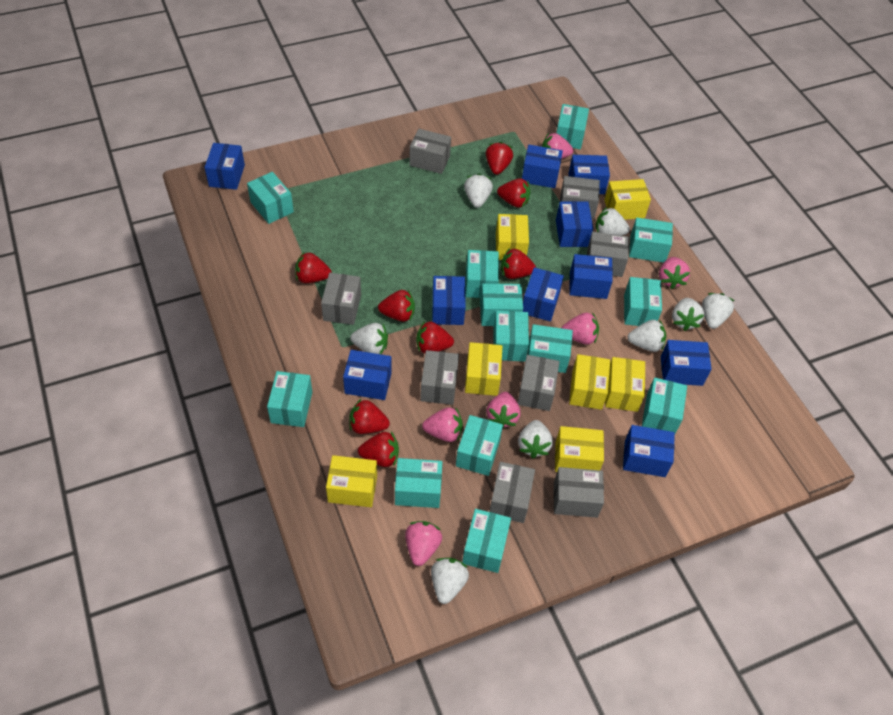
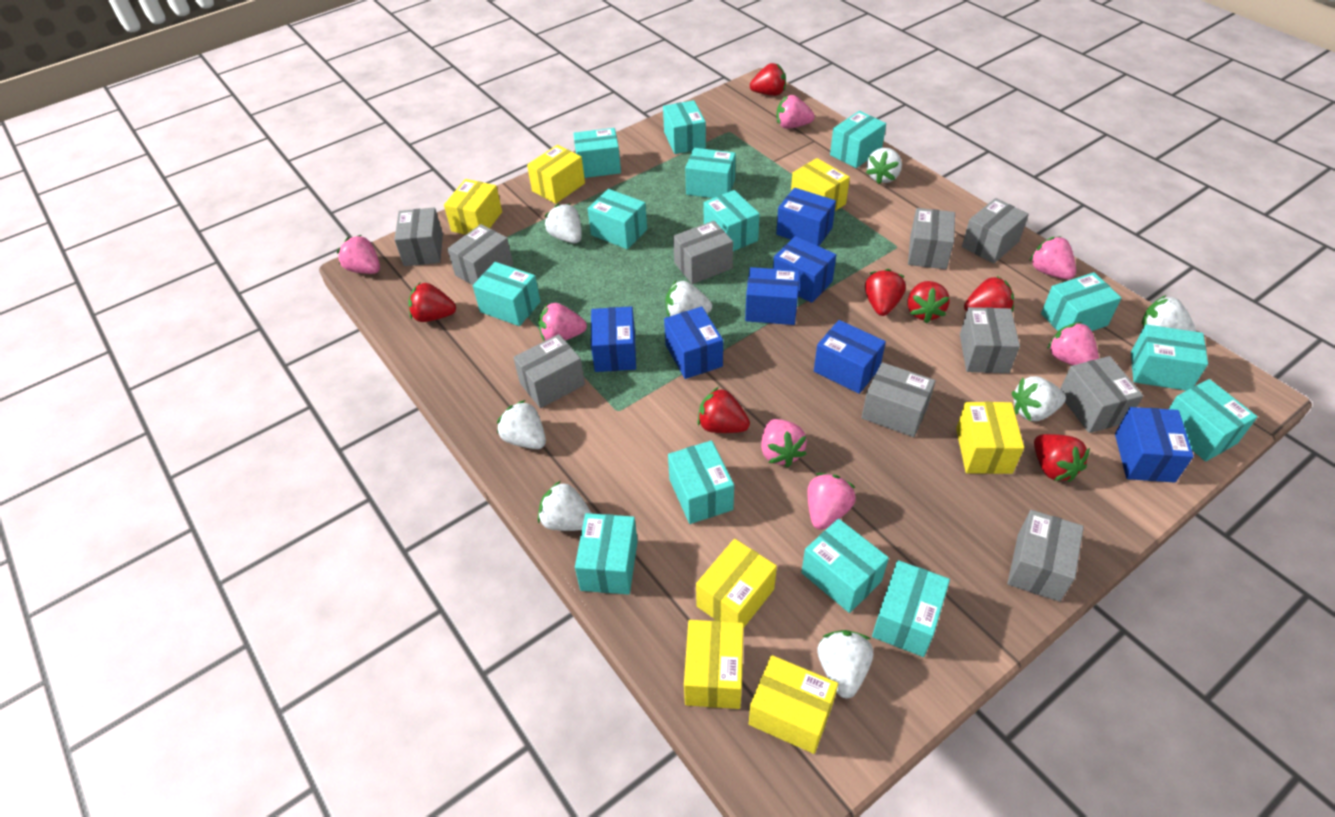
blue box: 10 -> 7
grey box: 8 -> 10
pink strawberry: 6 -> 7
red strawberry: 8 -> 7
turquoise box: 13 -> 14

